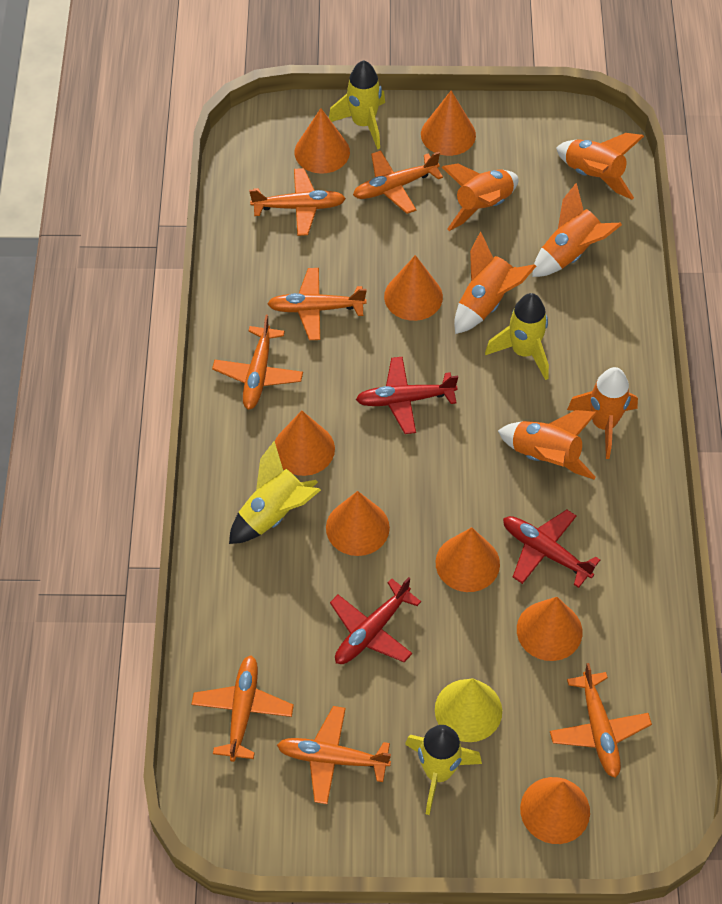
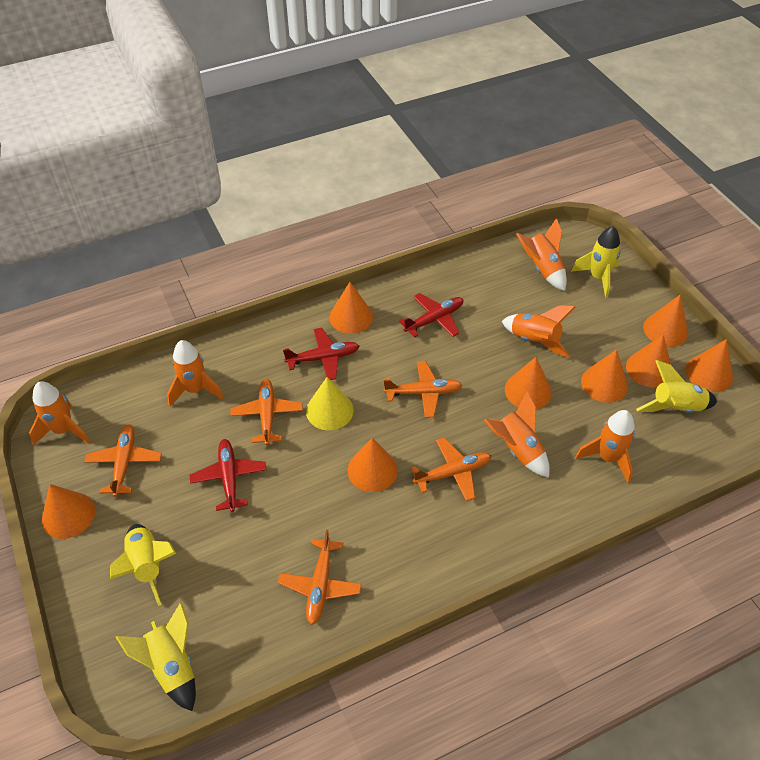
orange plane: 7 -> 5

